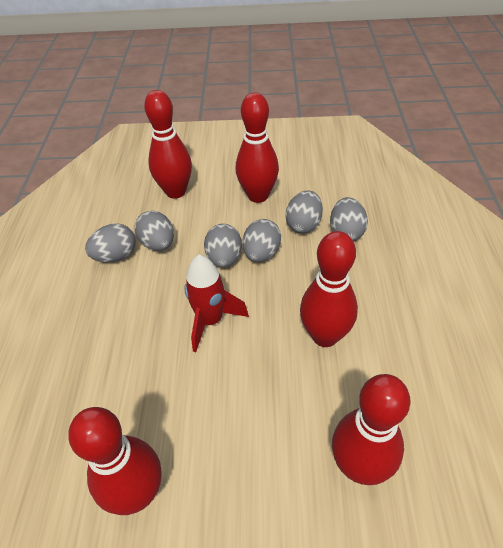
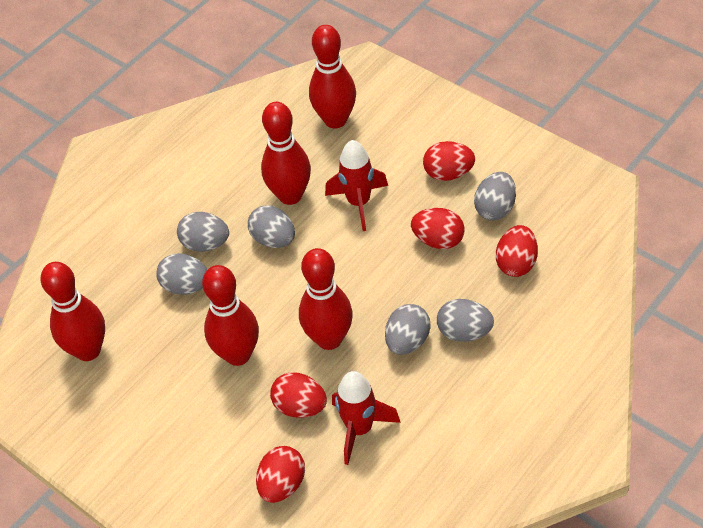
red egg: 0 -> 5
red rocket: 1 -> 2

